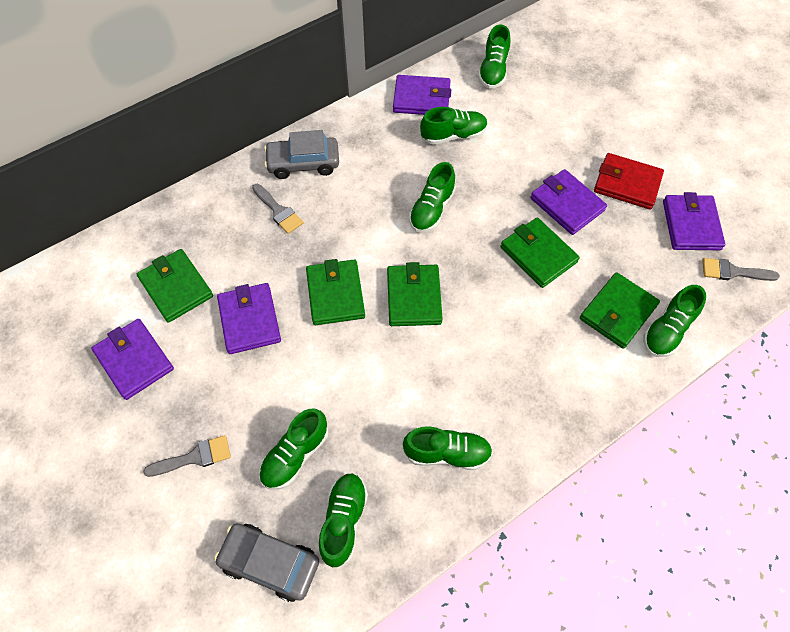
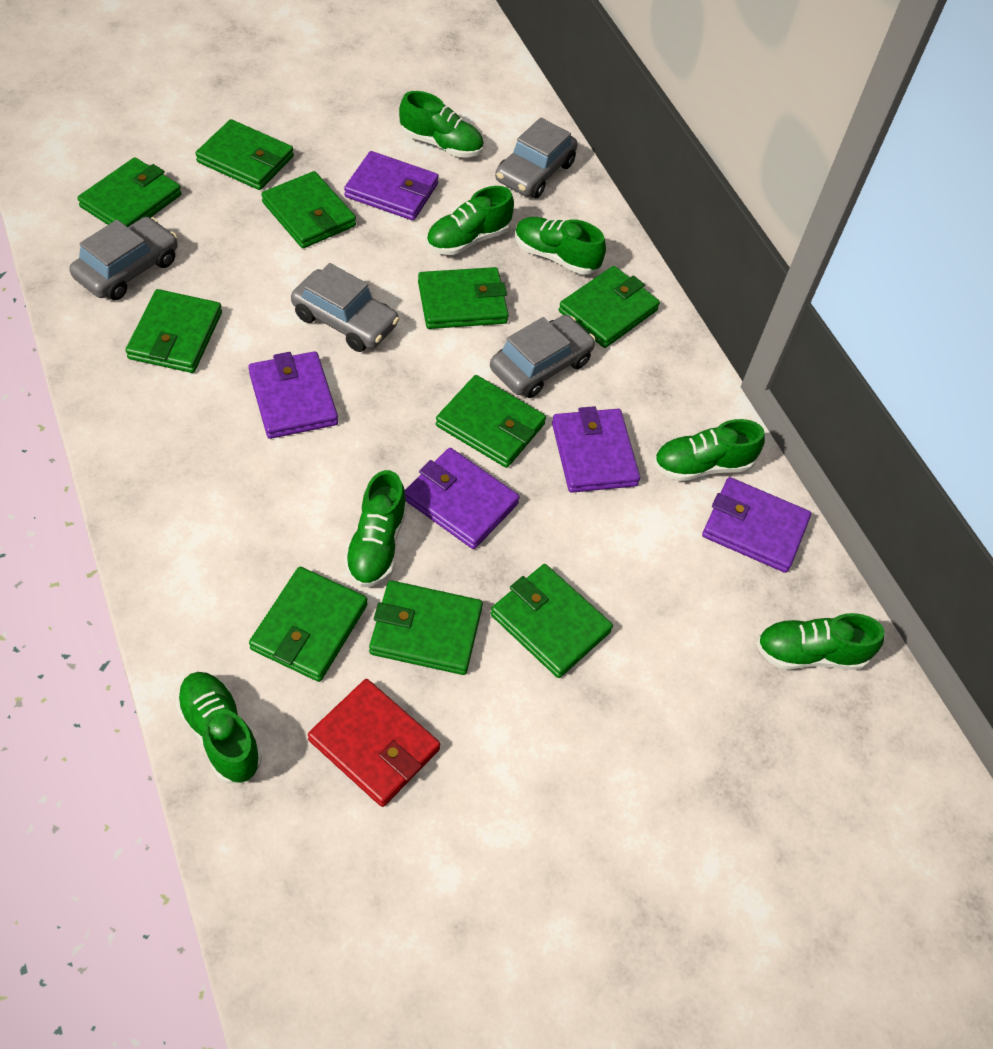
green wallet: 5 -> 10
grey brush: 3 -> 0
grey car: 2 -> 4

